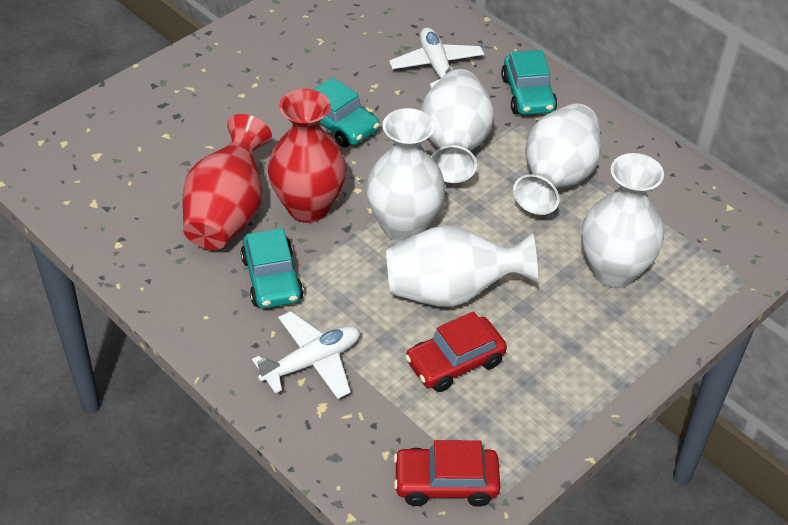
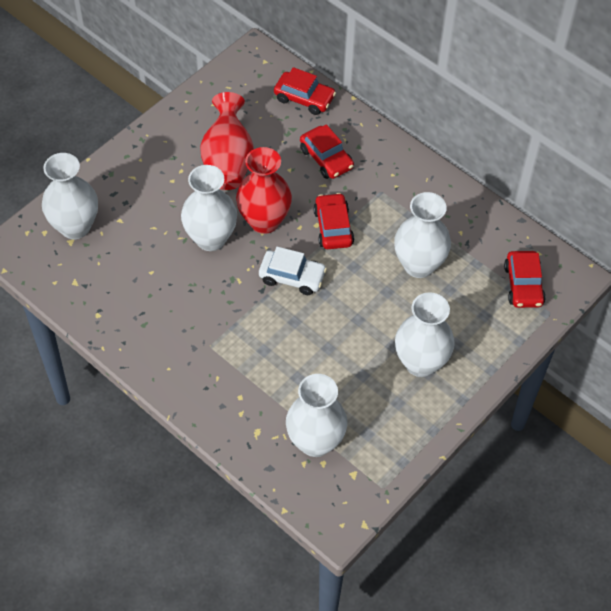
red car: 2 -> 4
turquoise car: 3 -> 0
white car: 0 -> 1
white plane: 2 -> 0

